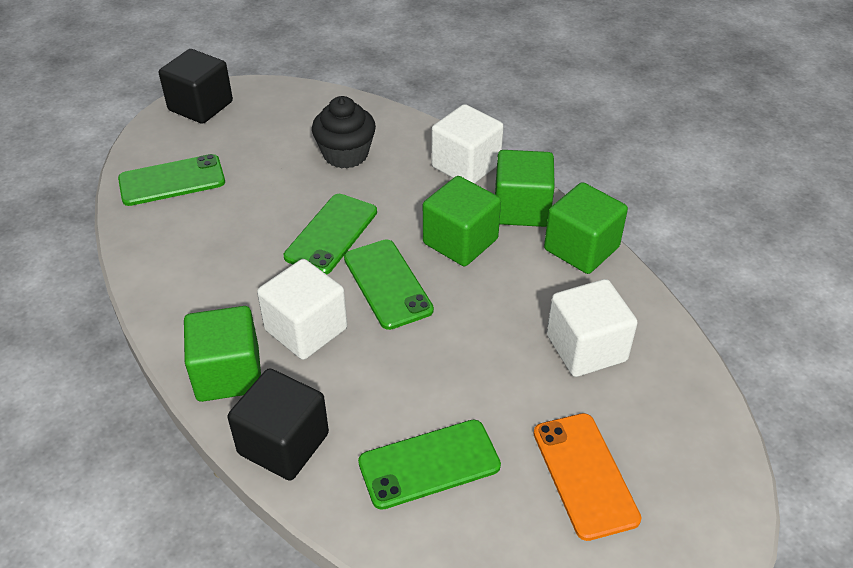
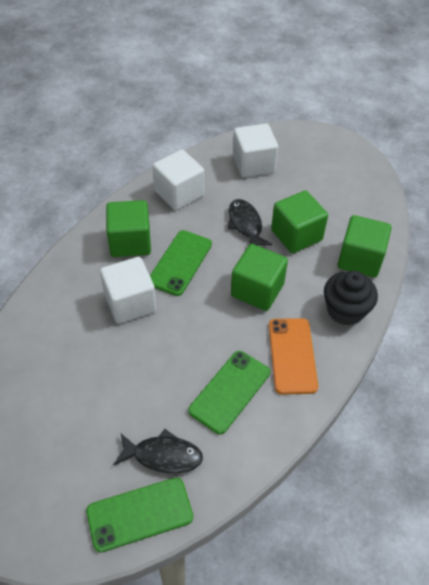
black cube: 2 -> 0
black fish: 0 -> 2
green phone: 4 -> 3

